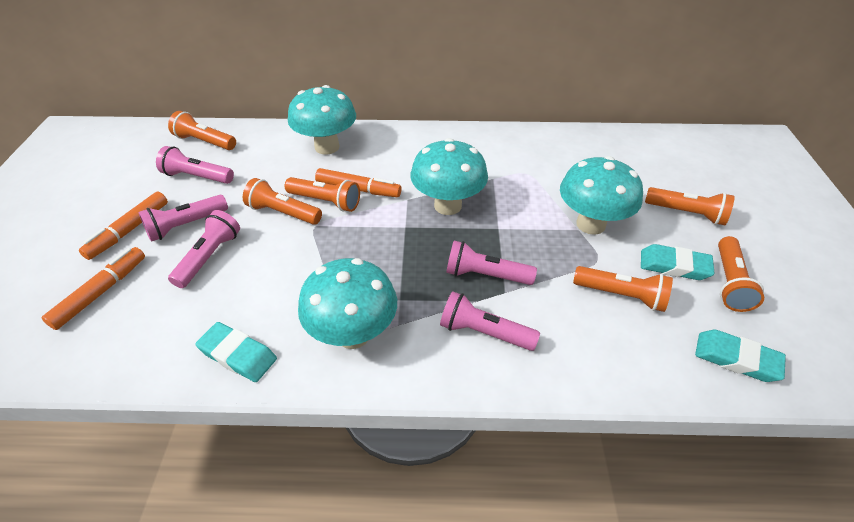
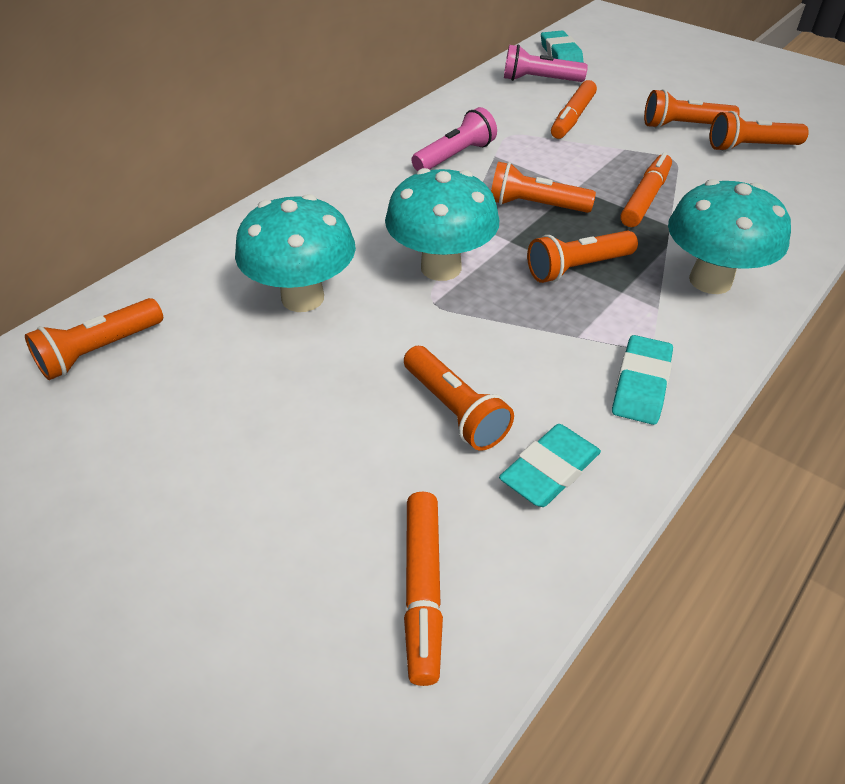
pink flashlight: 5 -> 2
turquoise mushroom: 4 -> 3

